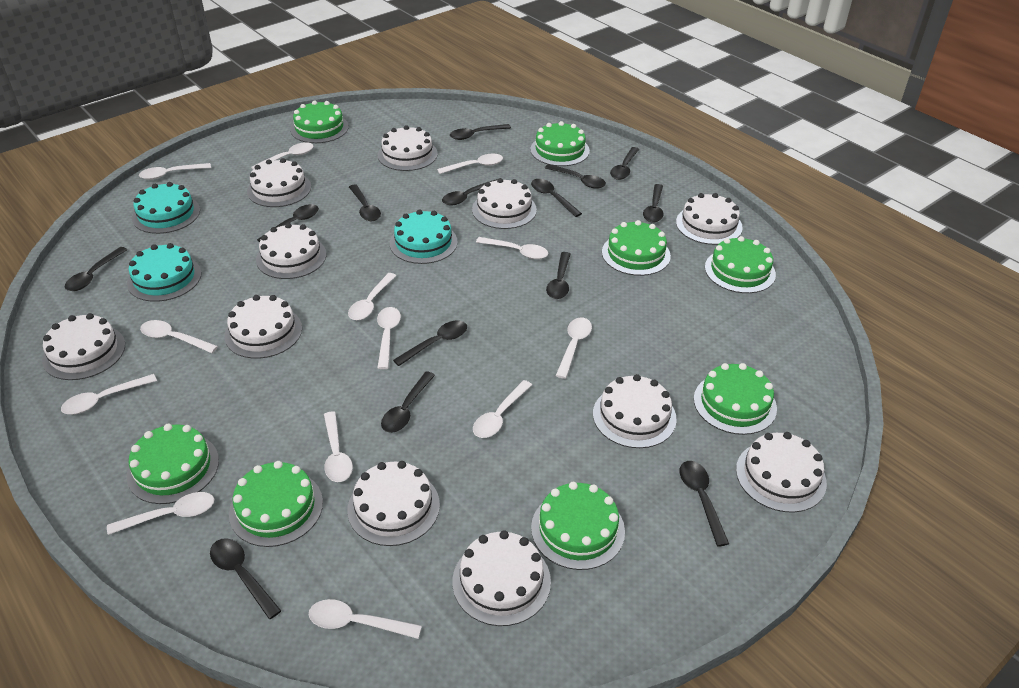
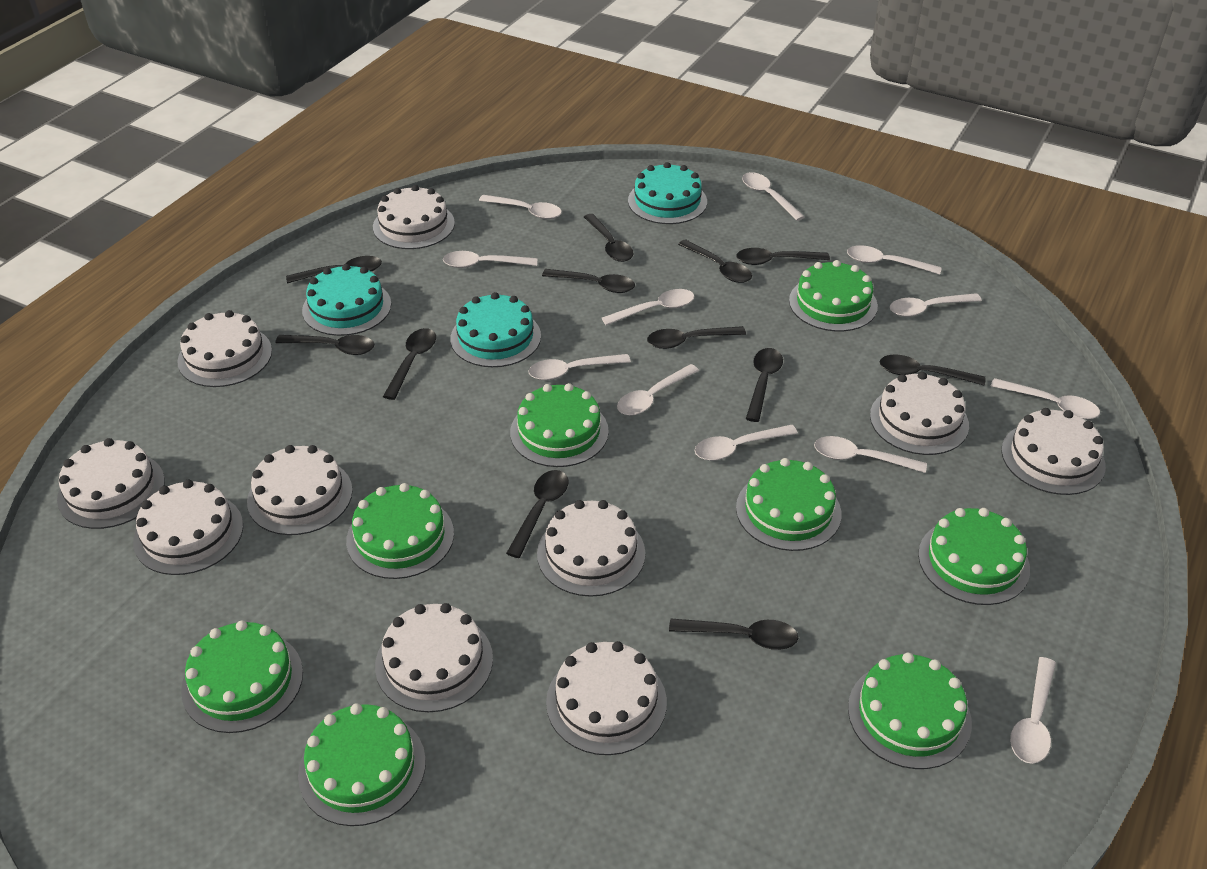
black spoon: 14 -> 12
white cake: 11 -> 10
white spoon: 13 -> 12

